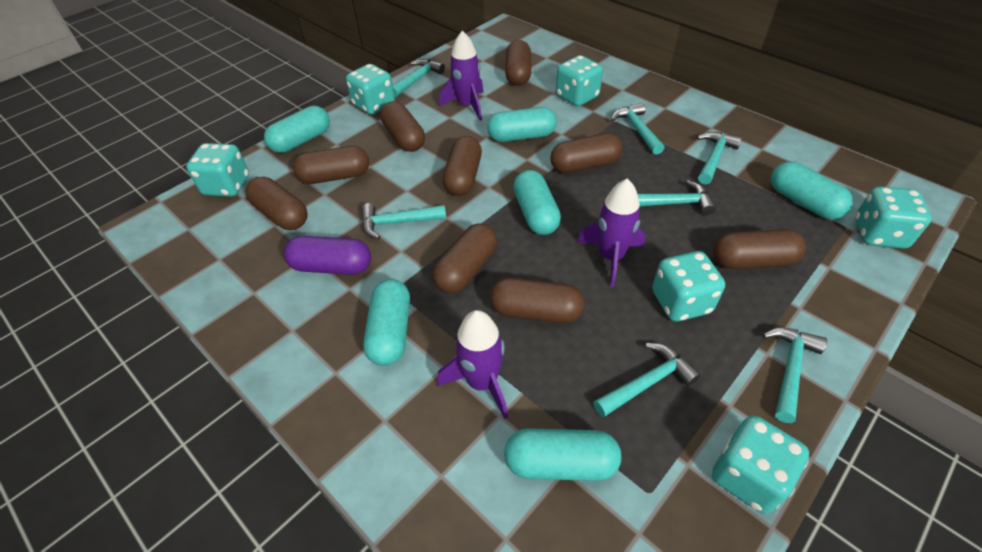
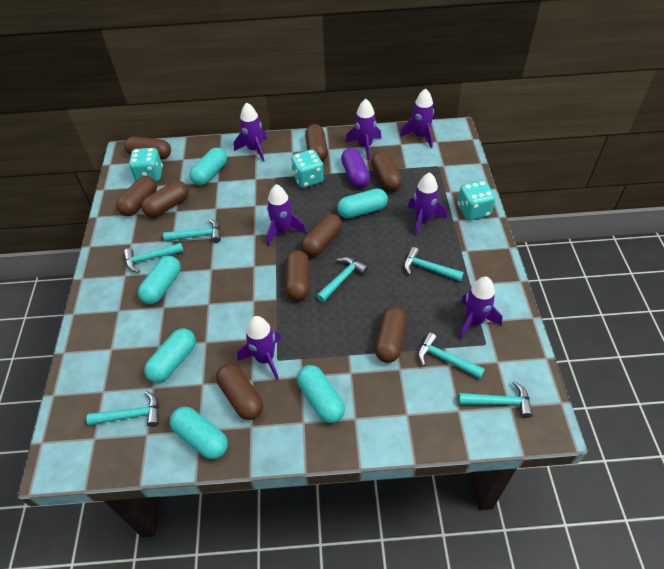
purple rocket: 3 -> 7
turquoise dice: 6 -> 3

